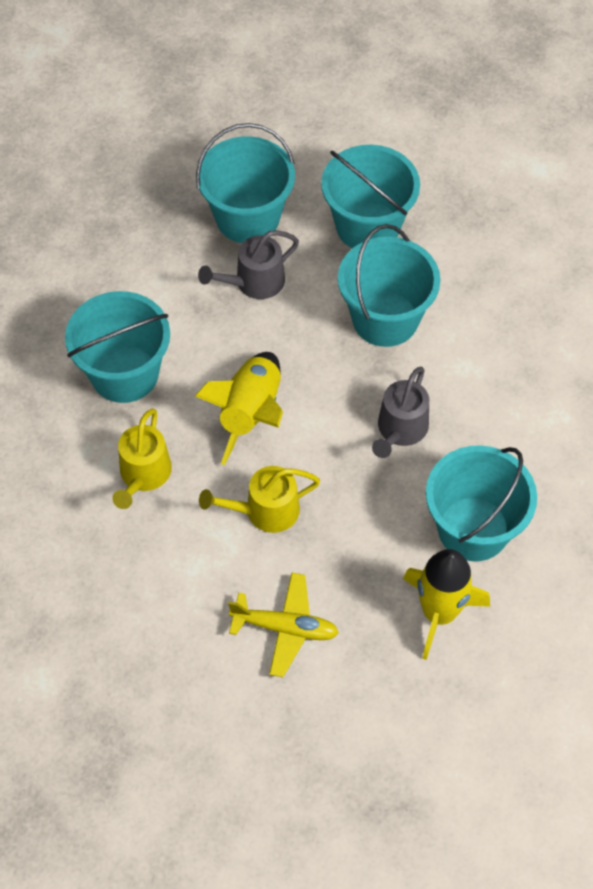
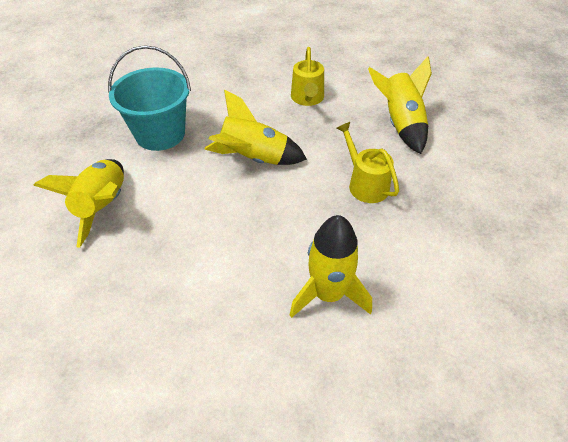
grey watering can: 2 -> 0
turquoise bucket: 5 -> 1
yellow plane: 1 -> 0
yellow rocket: 2 -> 4

